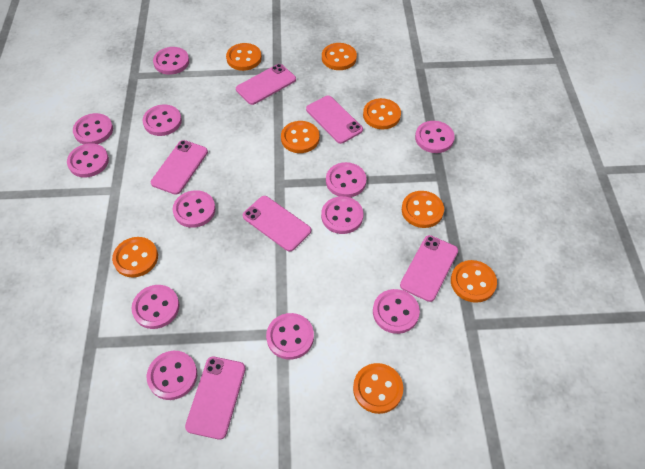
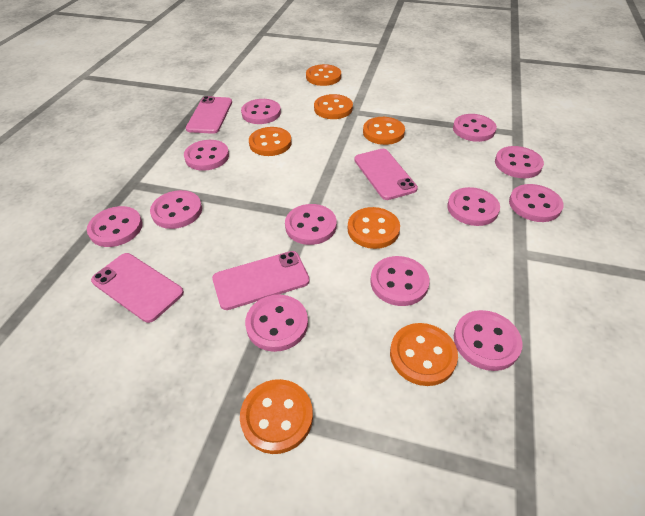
orange button: 8 -> 7
pink phone: 6 -> 4

